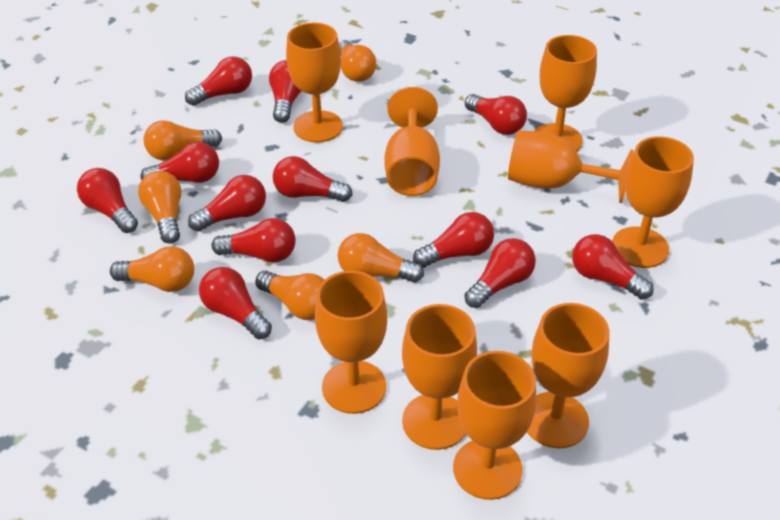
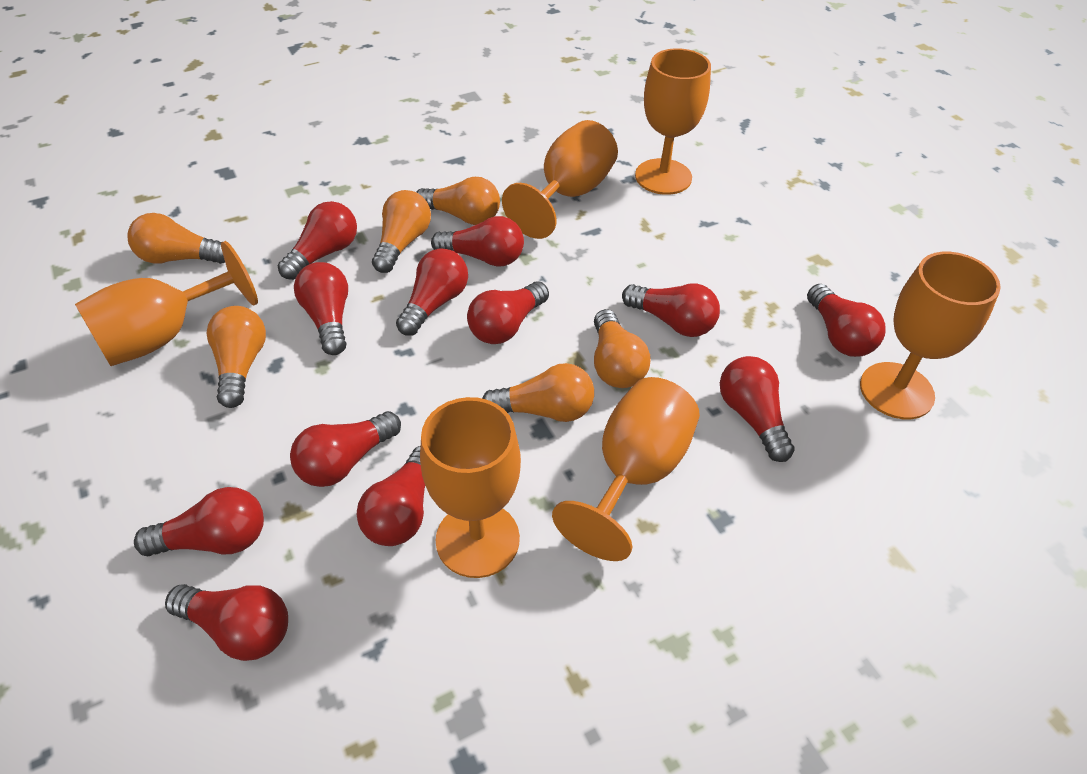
orange goblet: 9 -> 6

